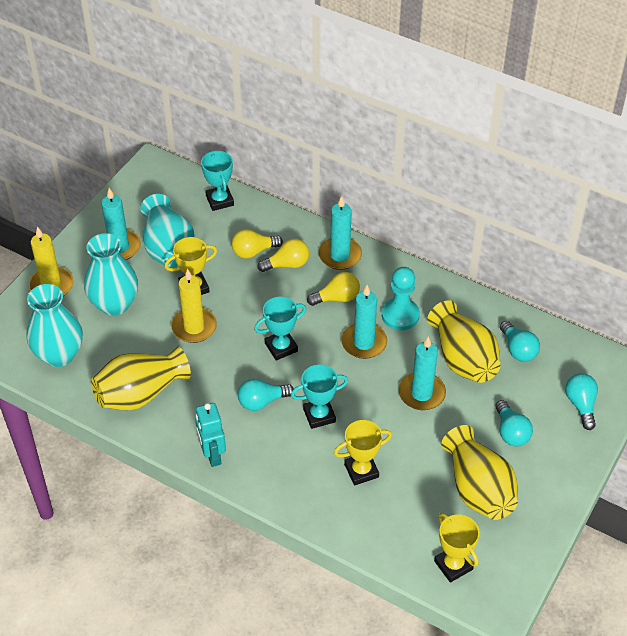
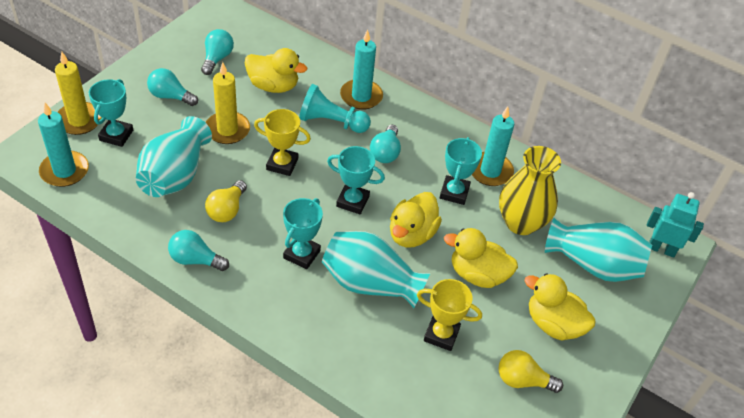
turquoise candle: 4 -> 3
turquoise trophy: 3 -> 4
yellow duck: 0 -> 4
yellow light bulb: 3 -> 2
yellow trophy: 3 -> 2
yellow vase: 3 -> 1

